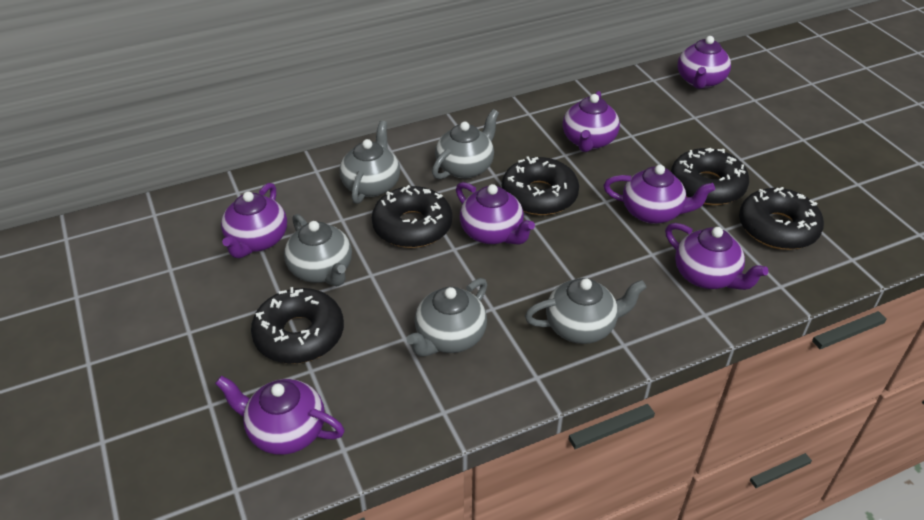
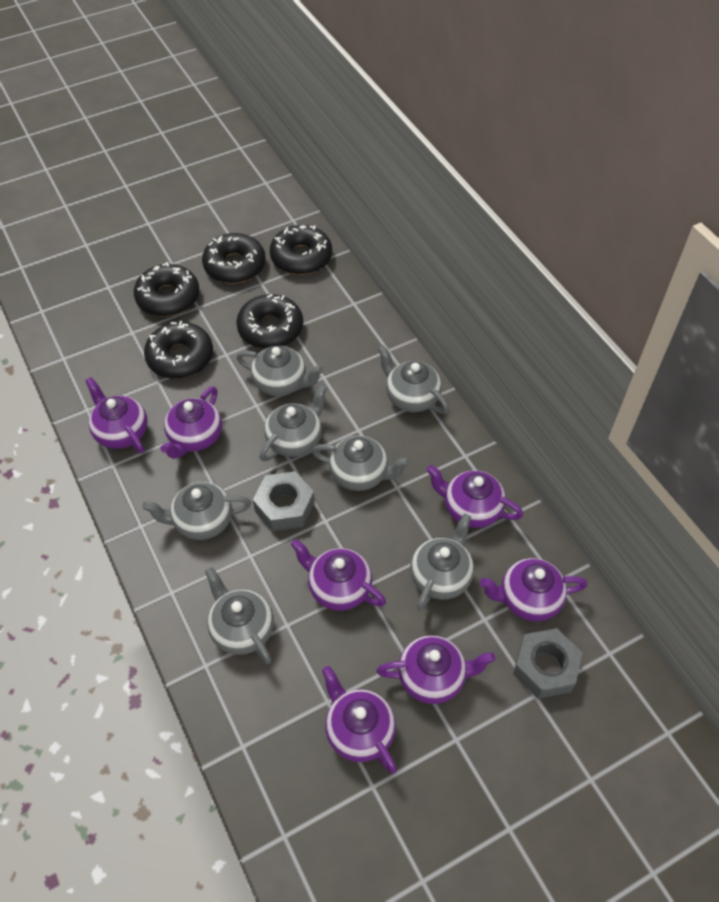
grey nut: 0 -> 2
grey teapot: 5 -> 7

